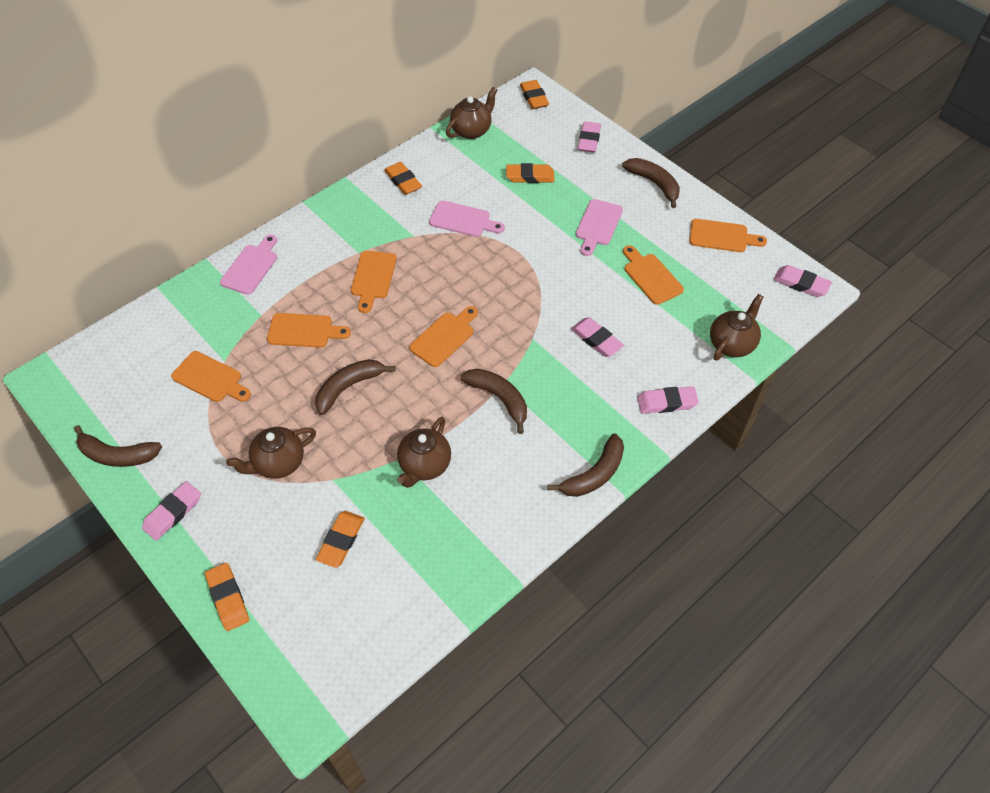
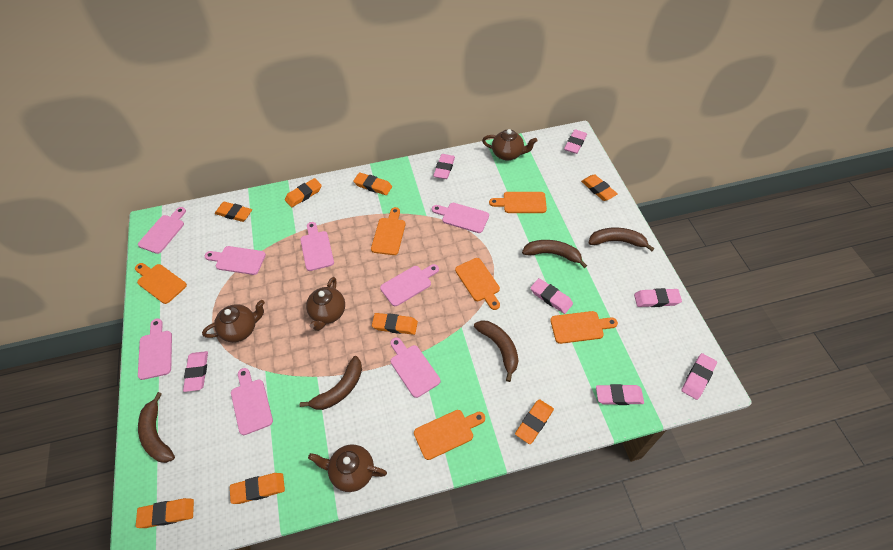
orange eraser: 5 -> 8
pink cutting board: 3 -> 8
pink eraser: 5 -> 7

